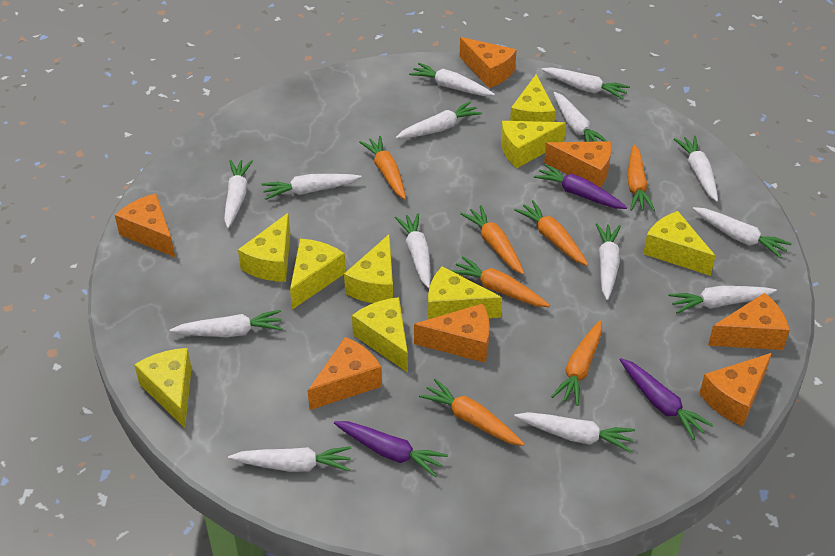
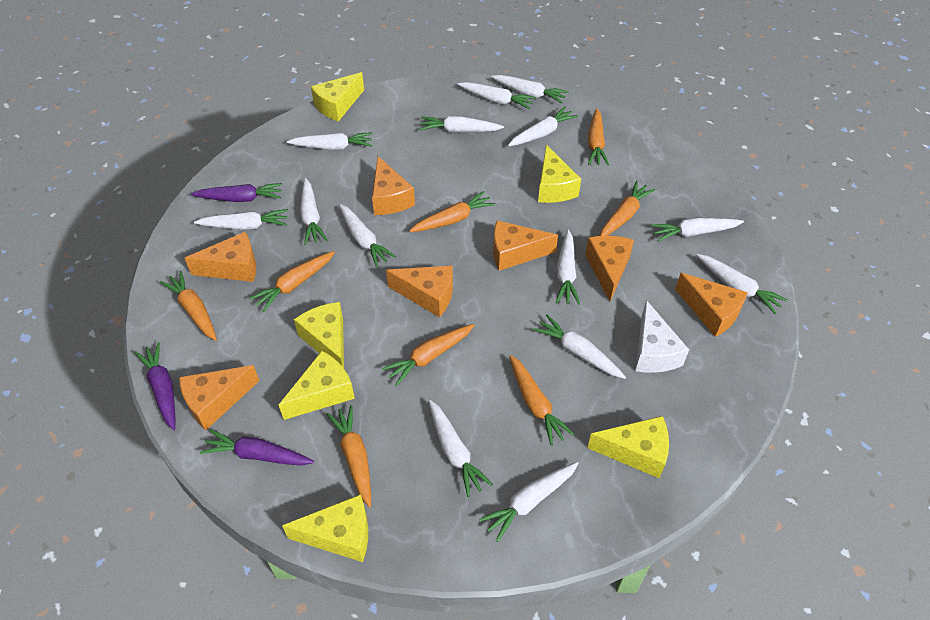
orange carrot: 7 -> 8
white cheese: 0 -> 1
yellow cheese: 9 -> 6

